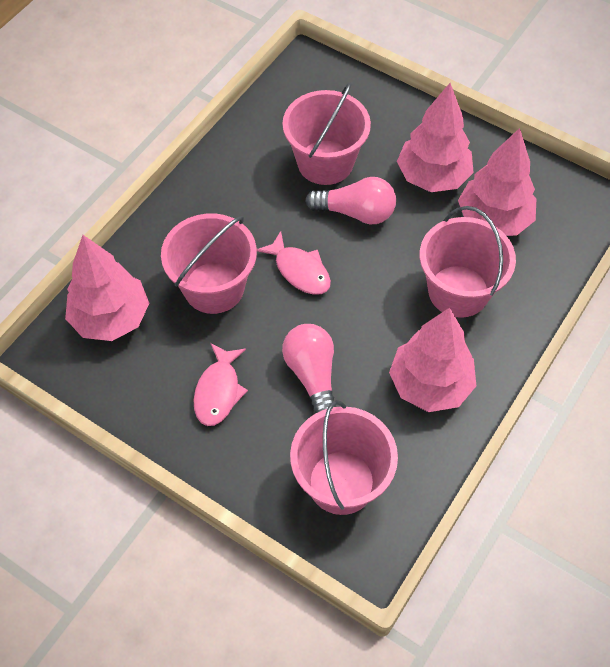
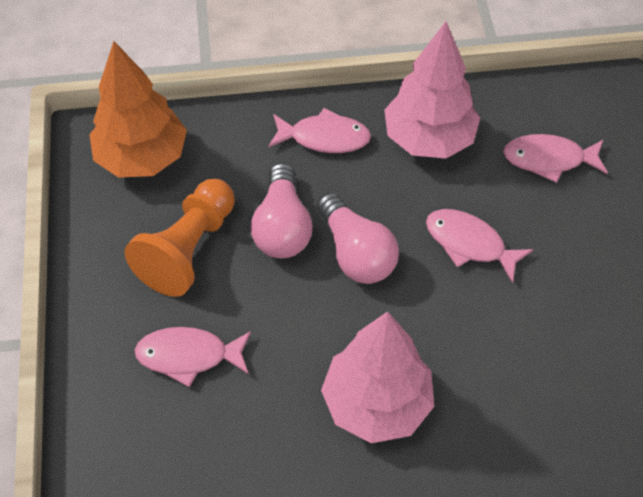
orange pawn: 0 -> 1
orange tree: 0 -> 1
pink bucket: 4 -> 0
pink fish: 2 -> 4
pink tree: 4 -> 2

